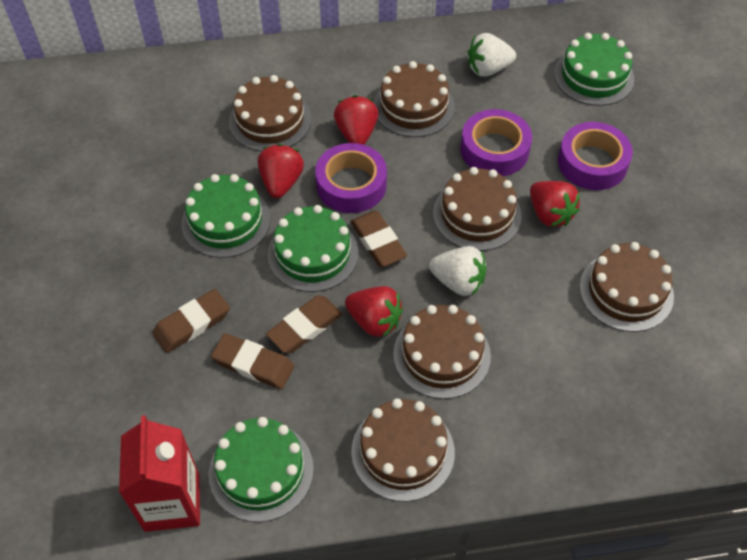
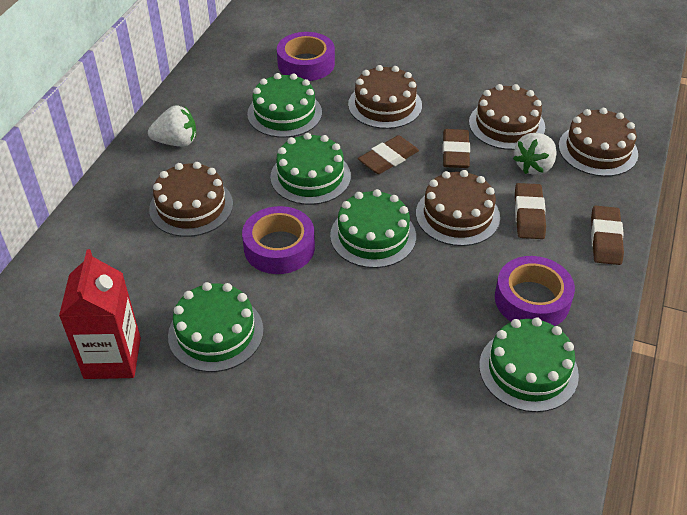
brown cake: 6 -> 5
green cake: 4 -> 5
red strawberry: 4 -> 0

